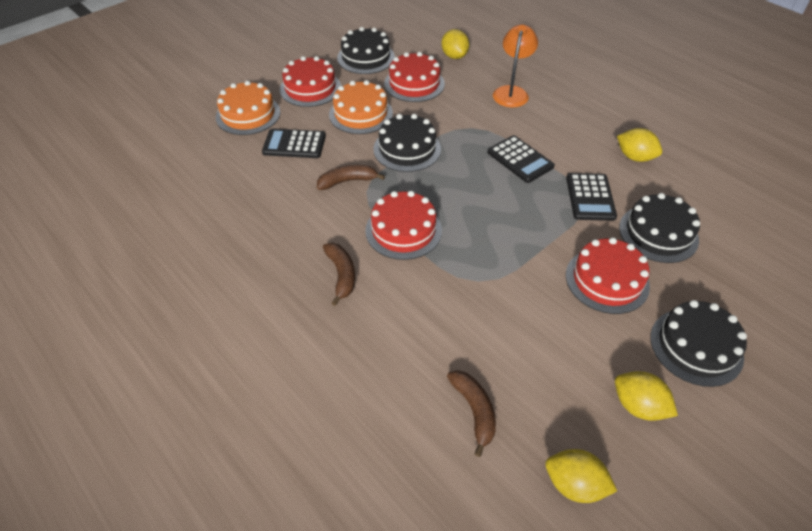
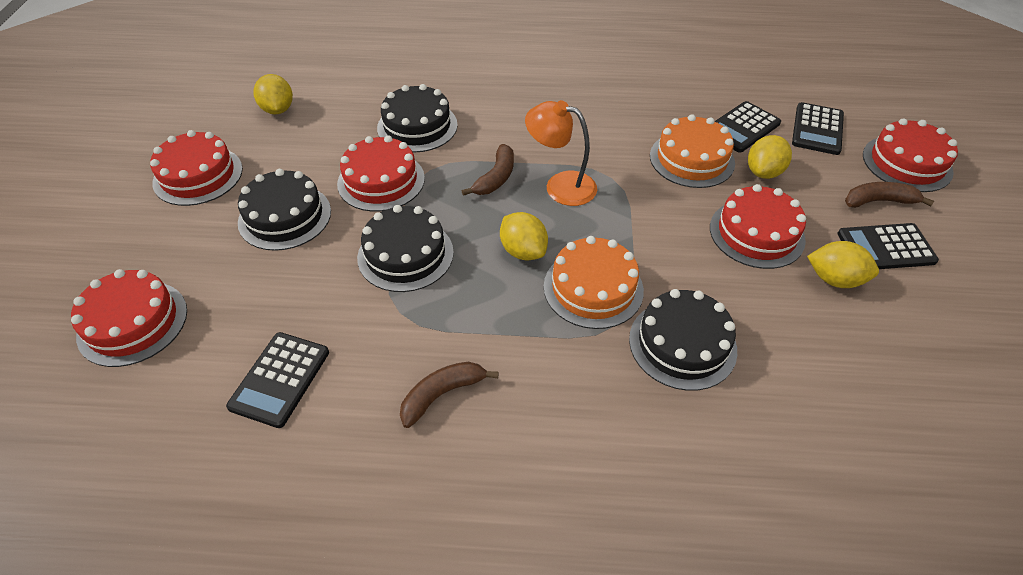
black calculator: 3 -> 4
red cake: 4 -> 5

